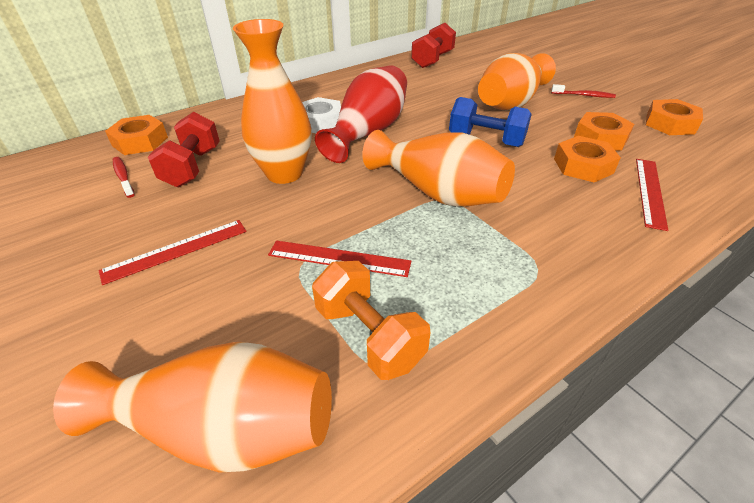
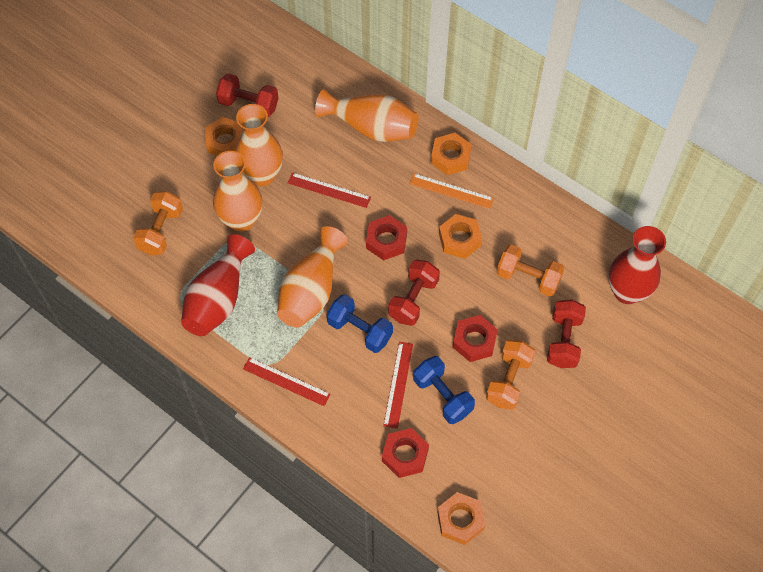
blue dumbbell: 1 -> 2
orange dumbbell: 1 -> 3
orange ruler: 0 -> 1
red dumbbell: 2 -> 3
red nut: 0 -> 3
red toothbrush: 2 -> 0
red vase: 1 -> 2
white nut: 1 -> 0

